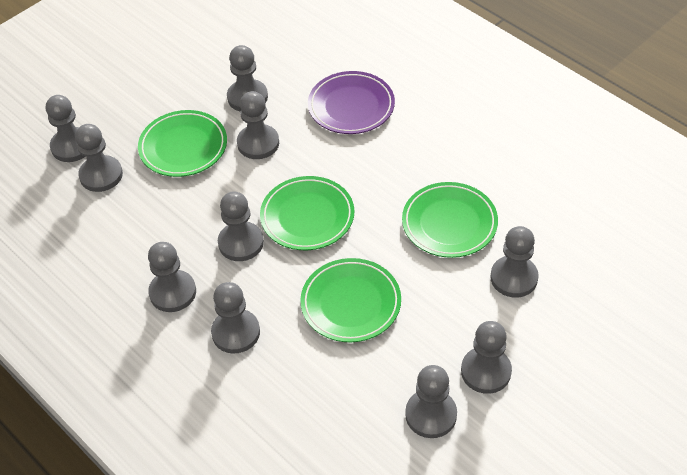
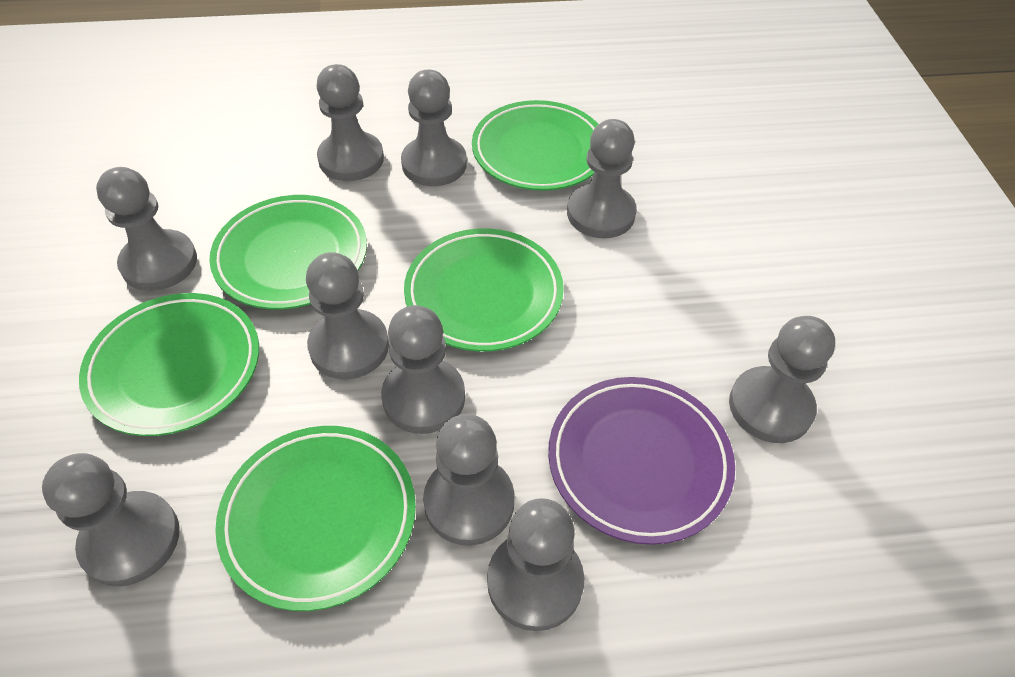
green plate: 4 -> 5

